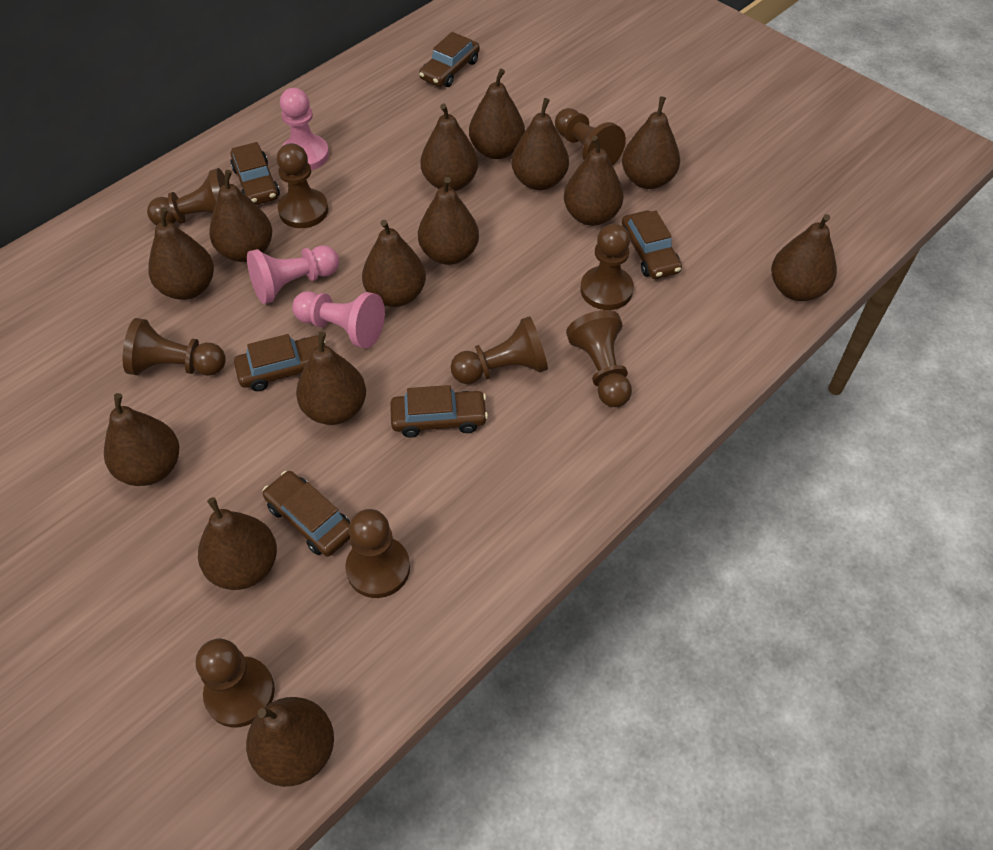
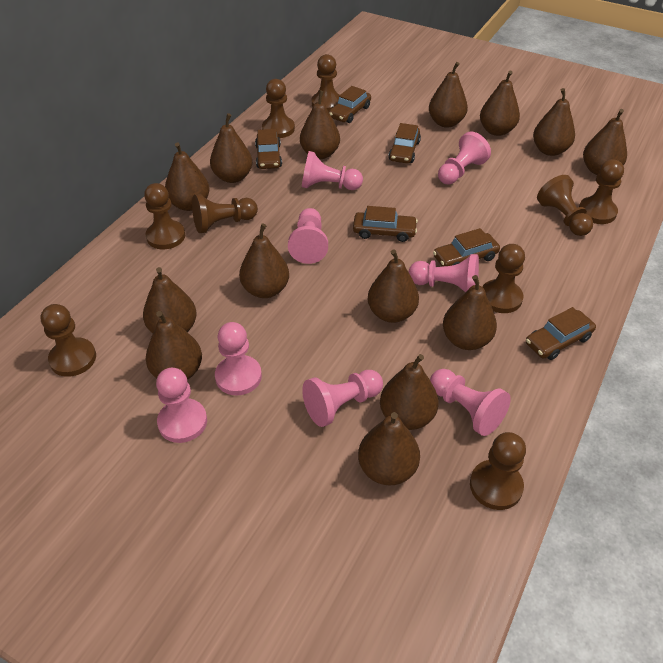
pink pawn: 3 -> 8

